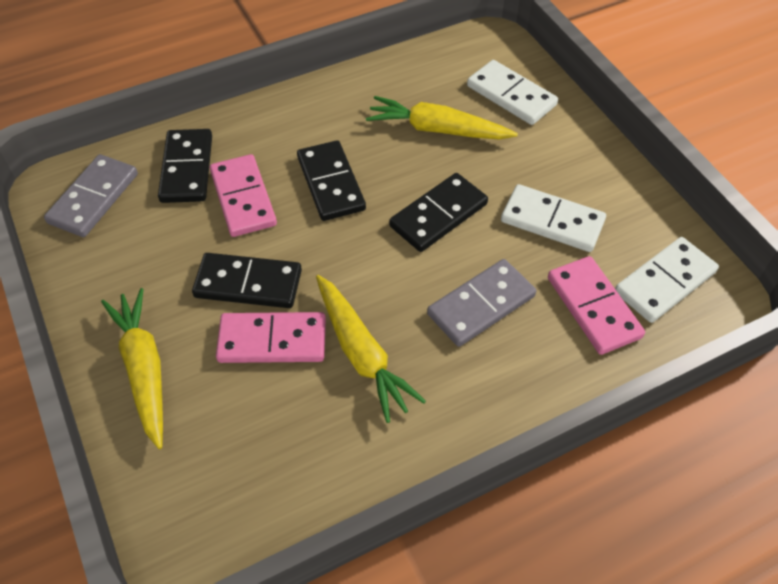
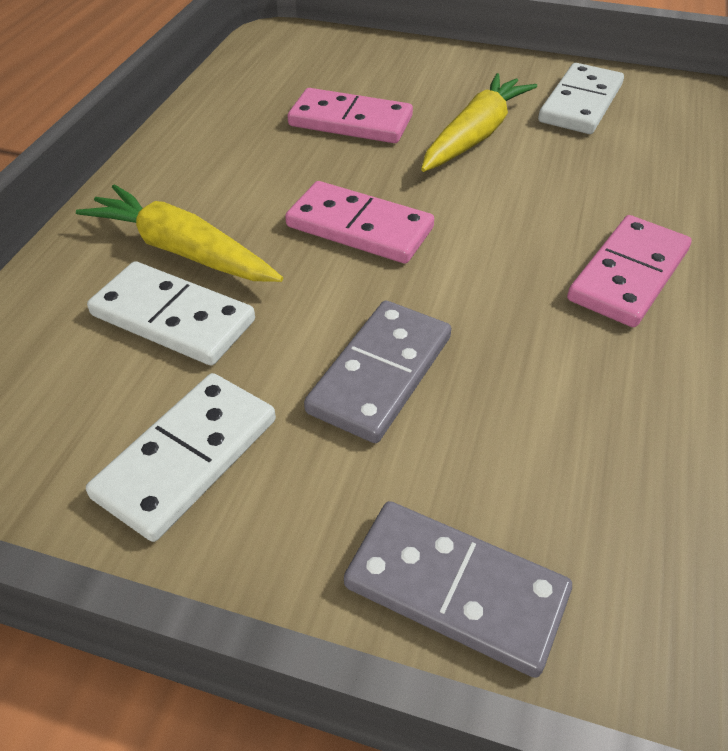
black domino: 4 -> 0
yellow carrot: 3 -> 2

